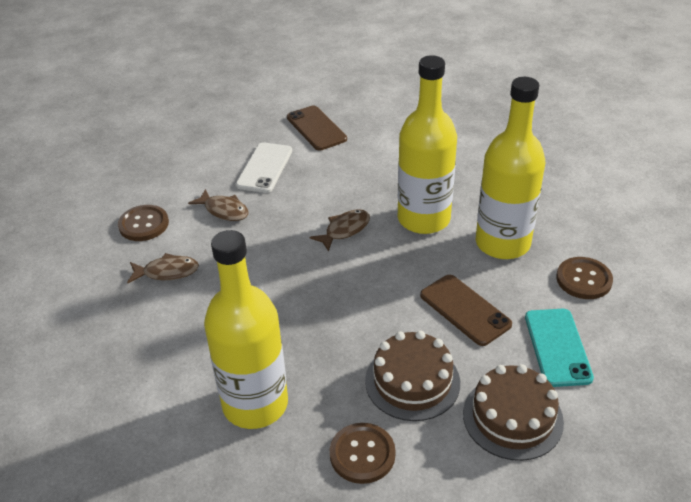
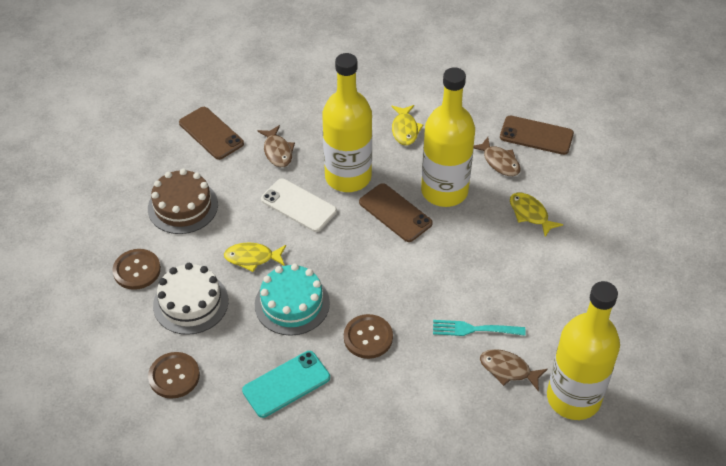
brown cake: 2 -> 1
brown phone: 2 -> 3
turquoise cake: 0 -> 1
turquoise fork: 0 -> 1
white cake: 0 -> 1
yellow fish: 0 -> 3

